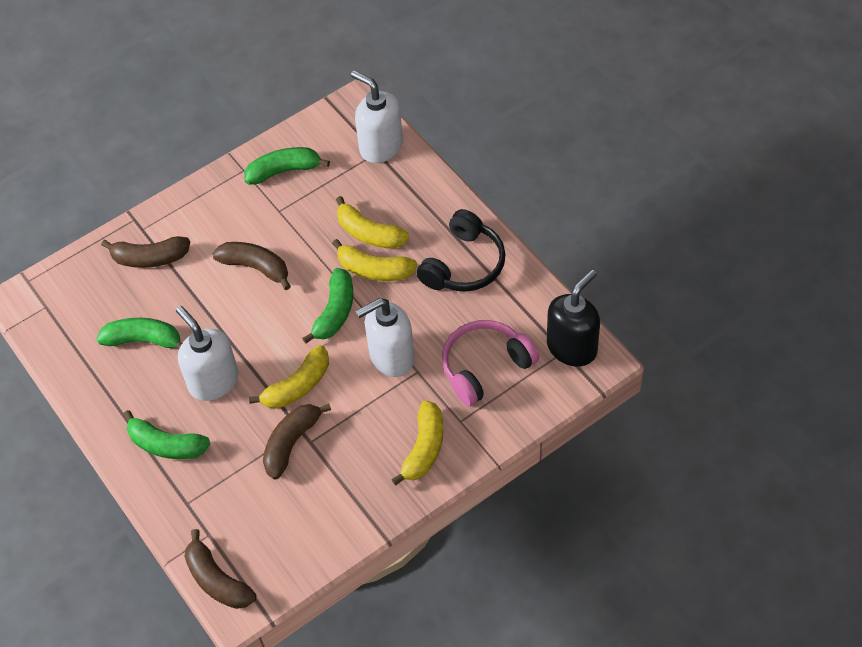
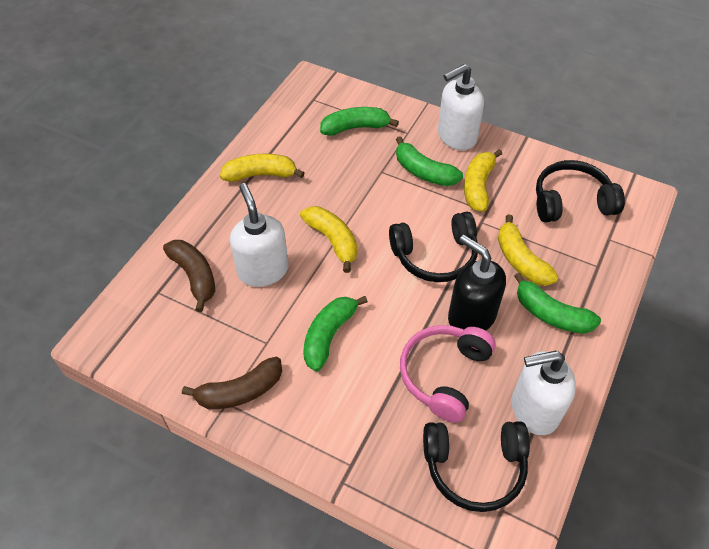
black headphones: 1 -> 3
brown banana: 4 -> 2

